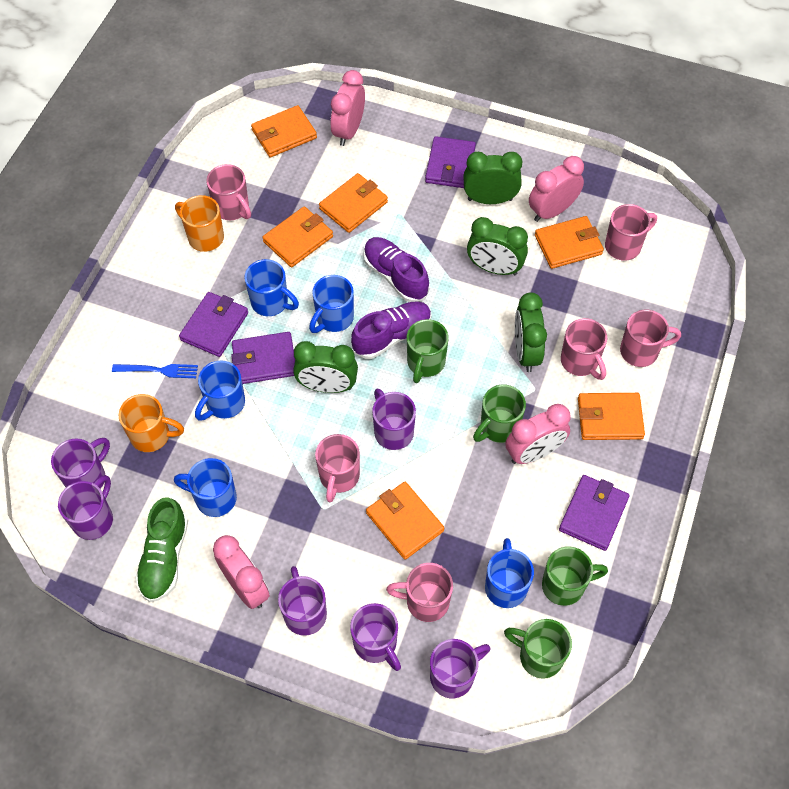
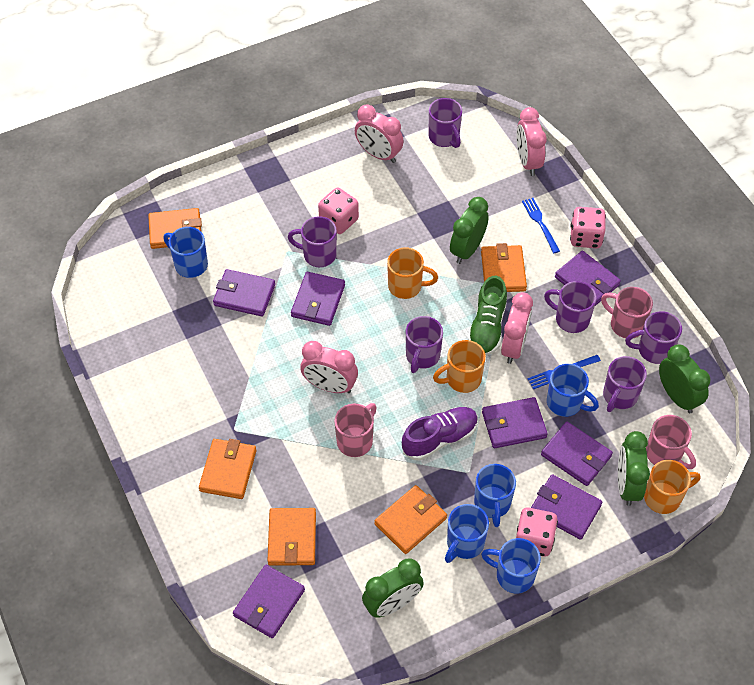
blue fork: 1 -> 2
green mug: 4 -> 0
orange mug: 2 -> 3
orange wallet: 6 -> 5
pink dice: 0 -> 3
pink mug: 6 -> 3
purple shoe: 2 -> 1
purple wallet: 4 -> 7

